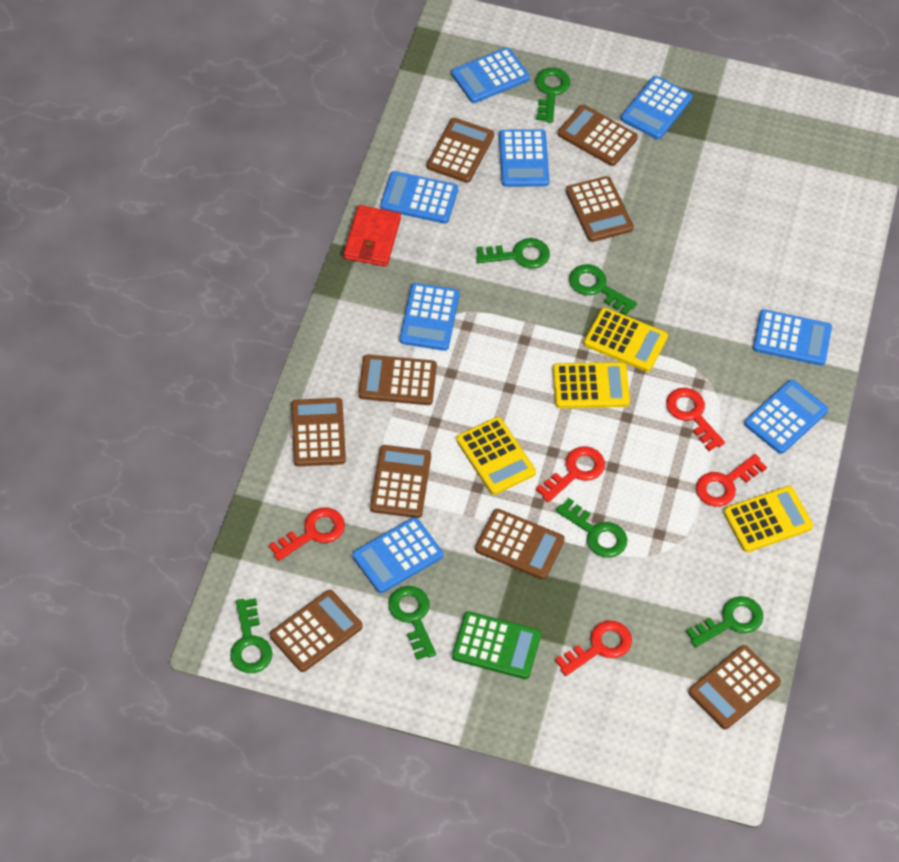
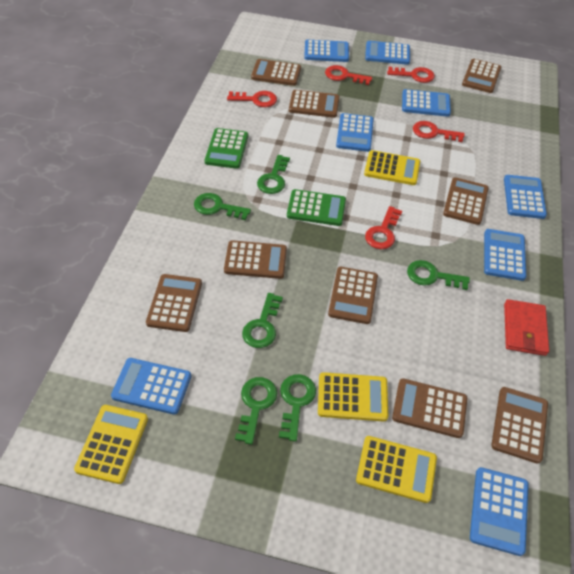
green calculator: 1 -> 2
green key: 7 -> 6

